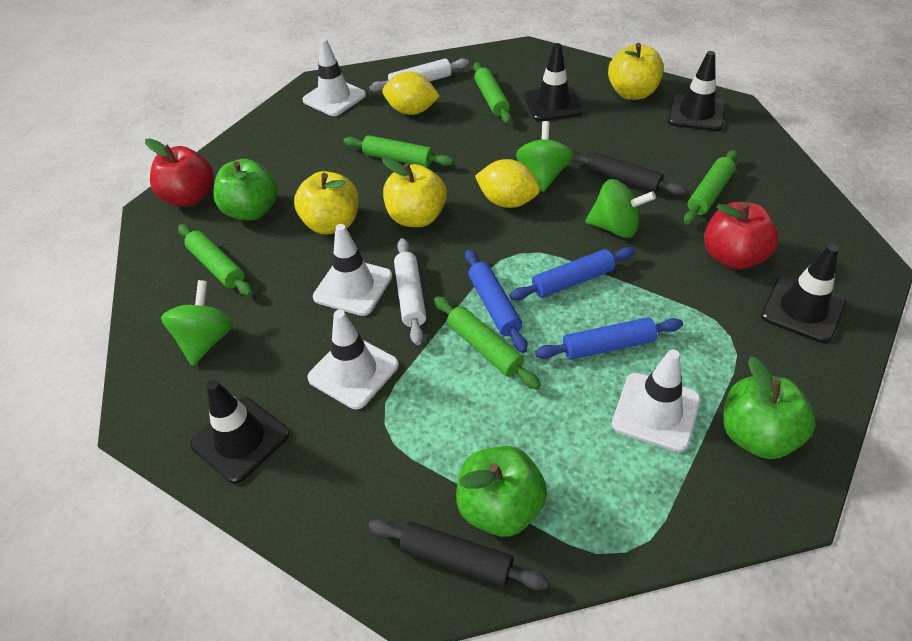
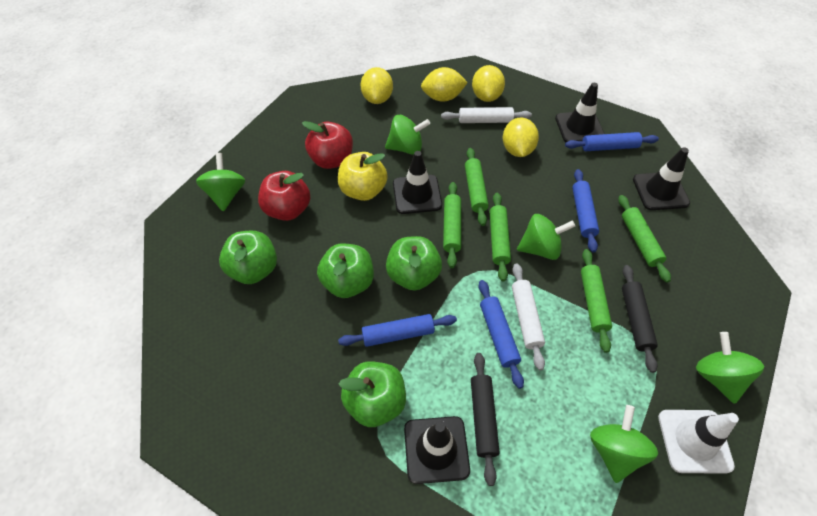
blue rolling pin: 3 -> 4
green apple: 3 -> 4
green spinning top: 3 -> 5
white traffic cone: 4 -> 1
yellow apple: 3 -> 1
yellow lemon: 2 -> 4

